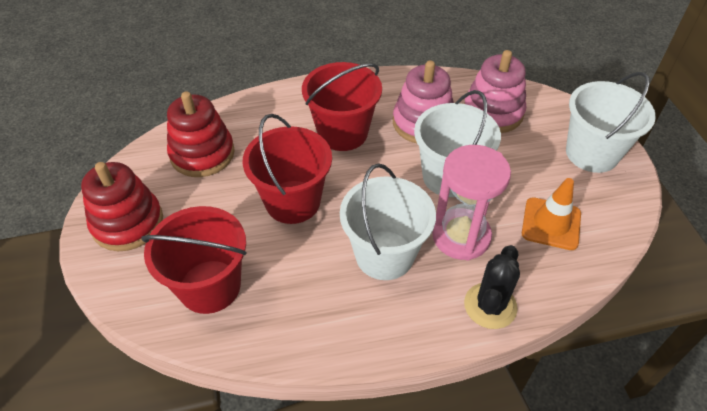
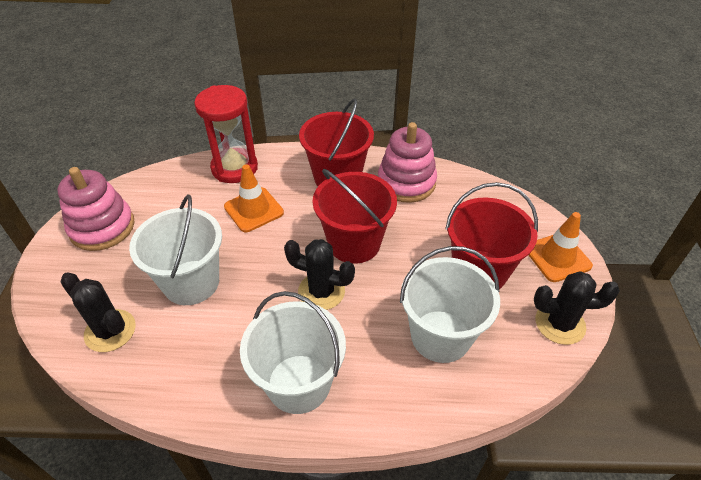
black cactus: 1 -> 3
orange traffic cone: 1 -> 2
pink hourglass: 1 -> 0
red hourglass: 0 -> 1
red stacking toy: 2 -> 0

